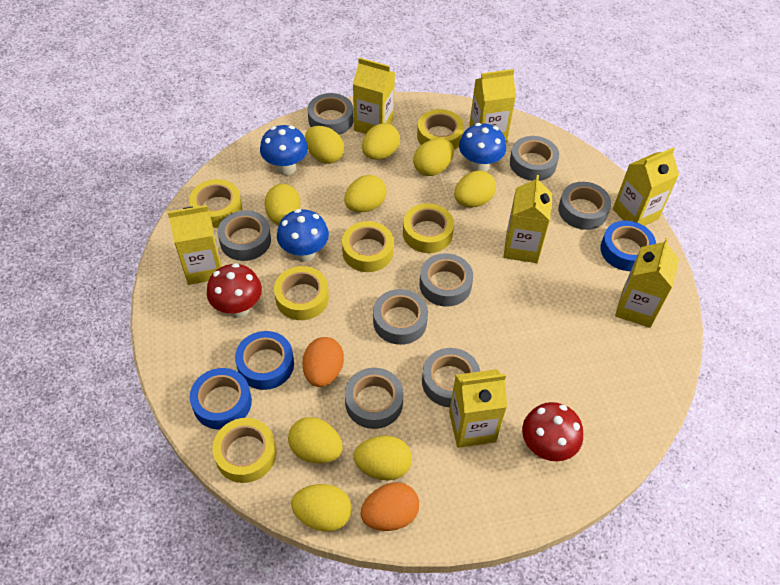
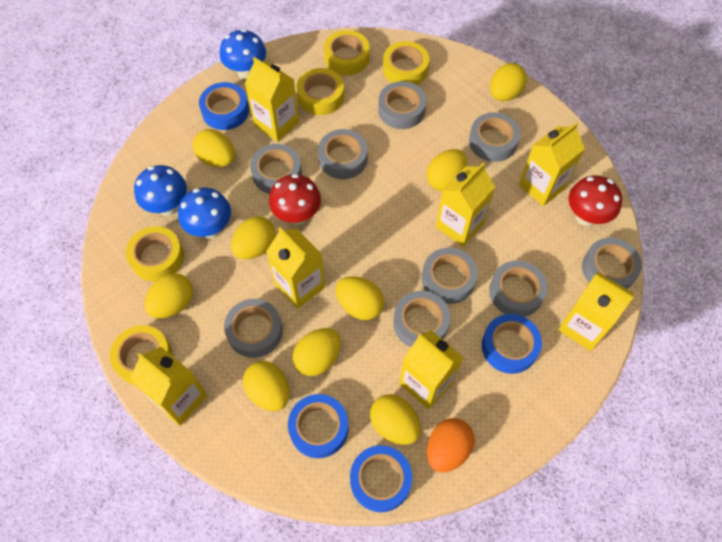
blue tape: 3 -> 4
grey tape: 8 -> 9
orange egg: 2 -> 1
yellow tape: 6 -> 5

